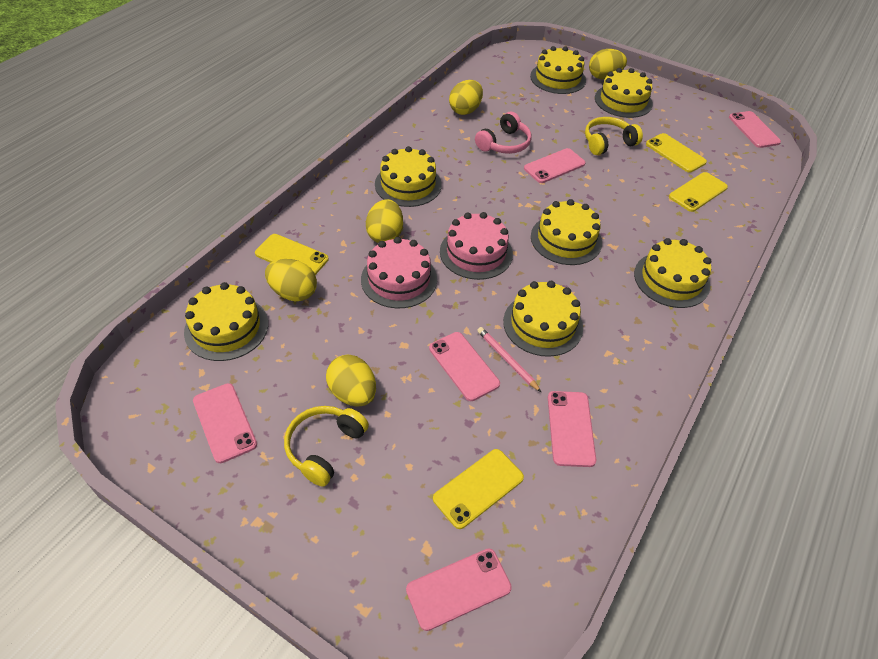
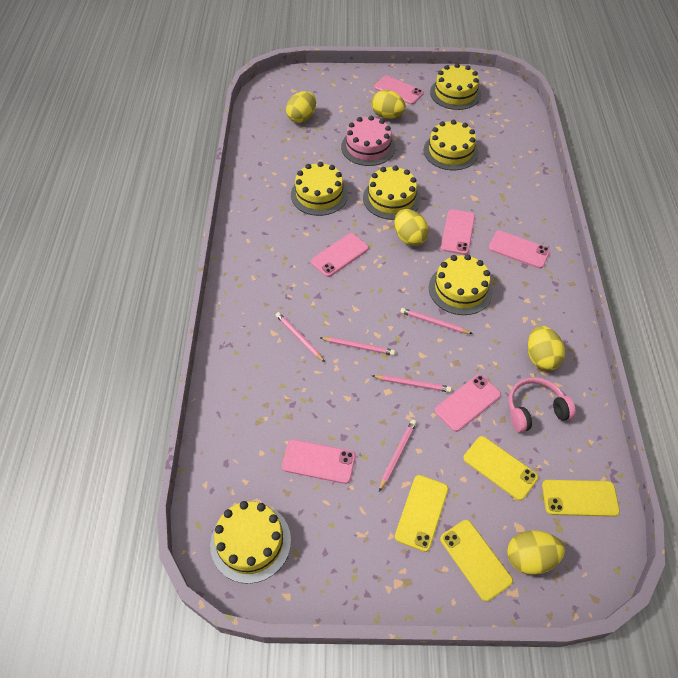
pink cake: 2 -> 1
pink pencil: 1 -> 5
yellow cake: 7 -> 6
yellow headphones: 2 -> 0

